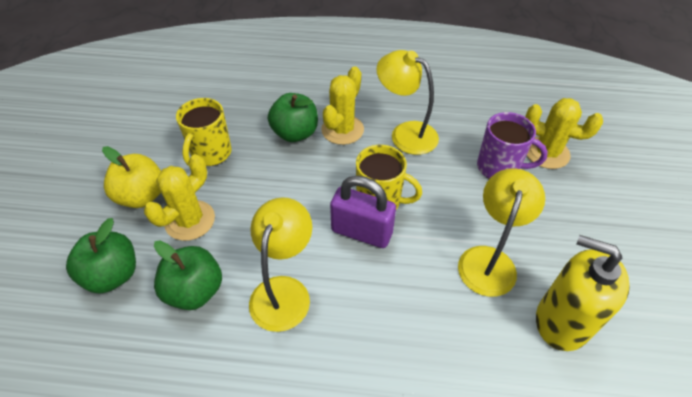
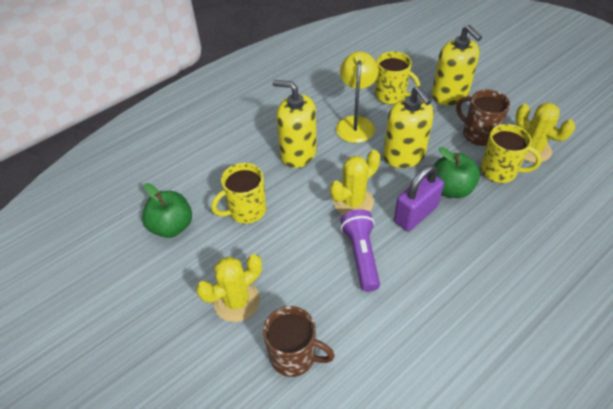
brown mug: 0 -> 2
green apple: 3 -> 2
purple flashlight: 0 -> 1
purple mug: 1 -> 0
yellow apple: 1 -> 0
yellow lamp: 3 -> 1
yellow mug: 2 -> 3
yellow soap dispenser: 1 -> 3

